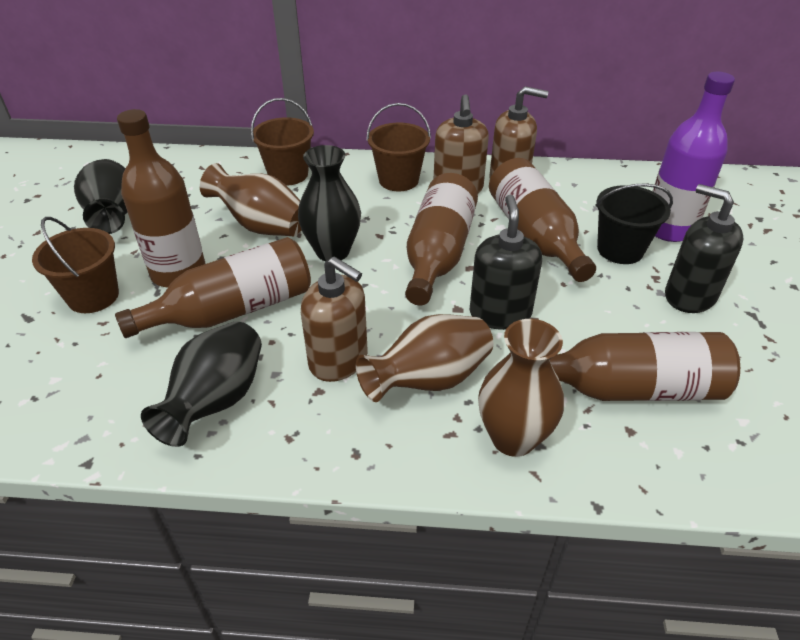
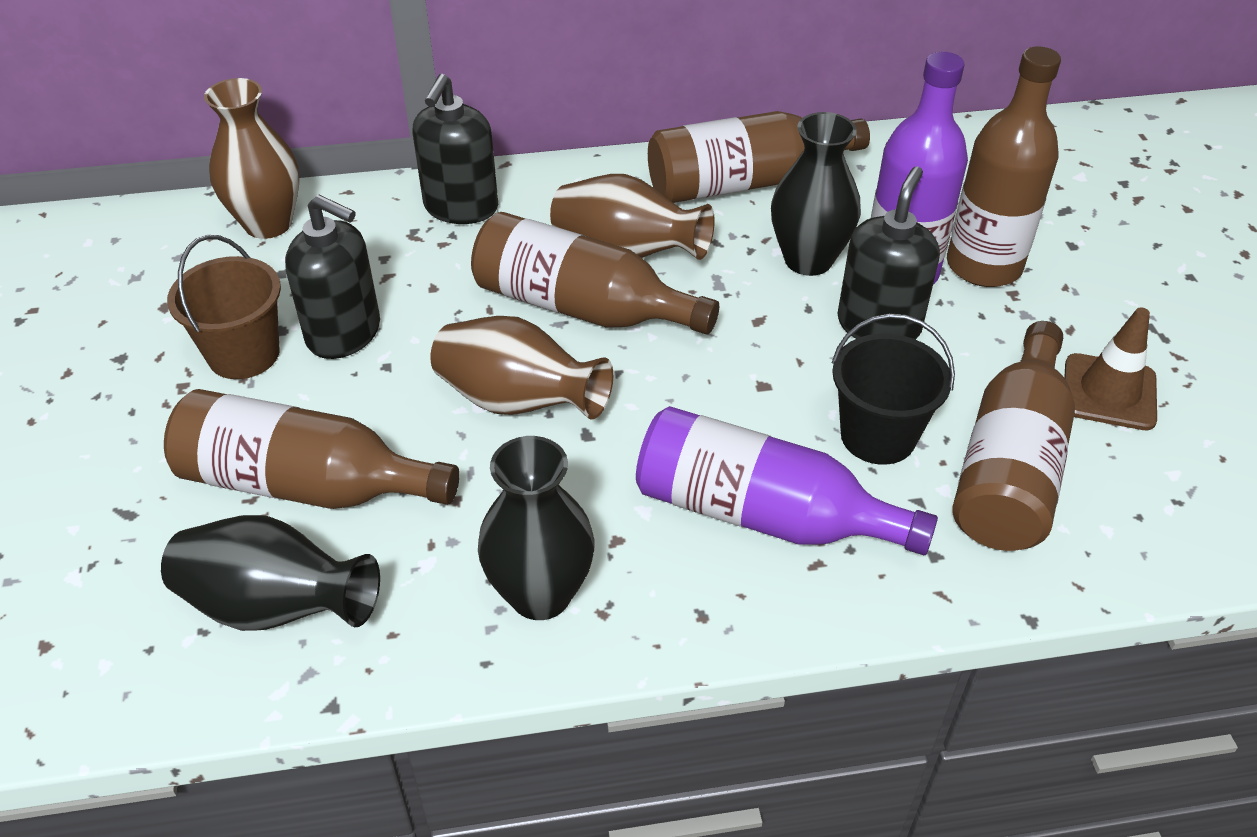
black soap dispenser: 2 -> 3
brown bucket: 3 -> 1
brown soap dispenser: 3 -> 0
brown traffic cone: 0 -> 1
purple bottle: 1 -> 2

